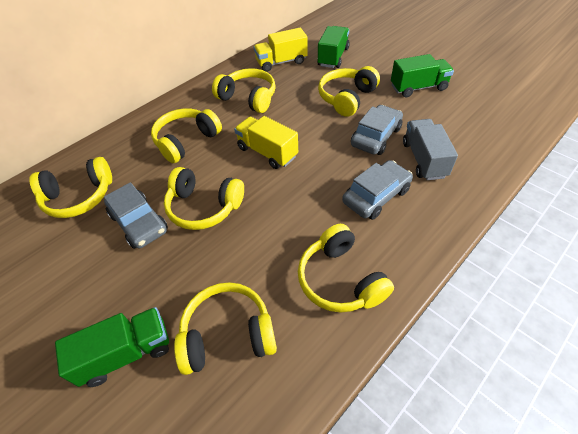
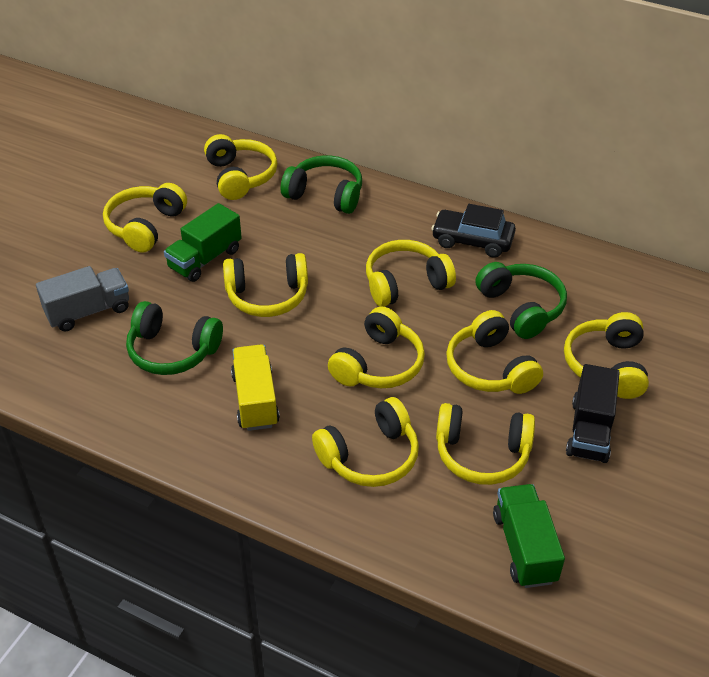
black car: 0 -> 1
black truck: 0 -> 1
green headphones: 0 -> 3
green truck: 3 -> 2
grey car: 3 -> 0
yellow headphones: 7 -> 9
yellow truck: 2 -> 1

